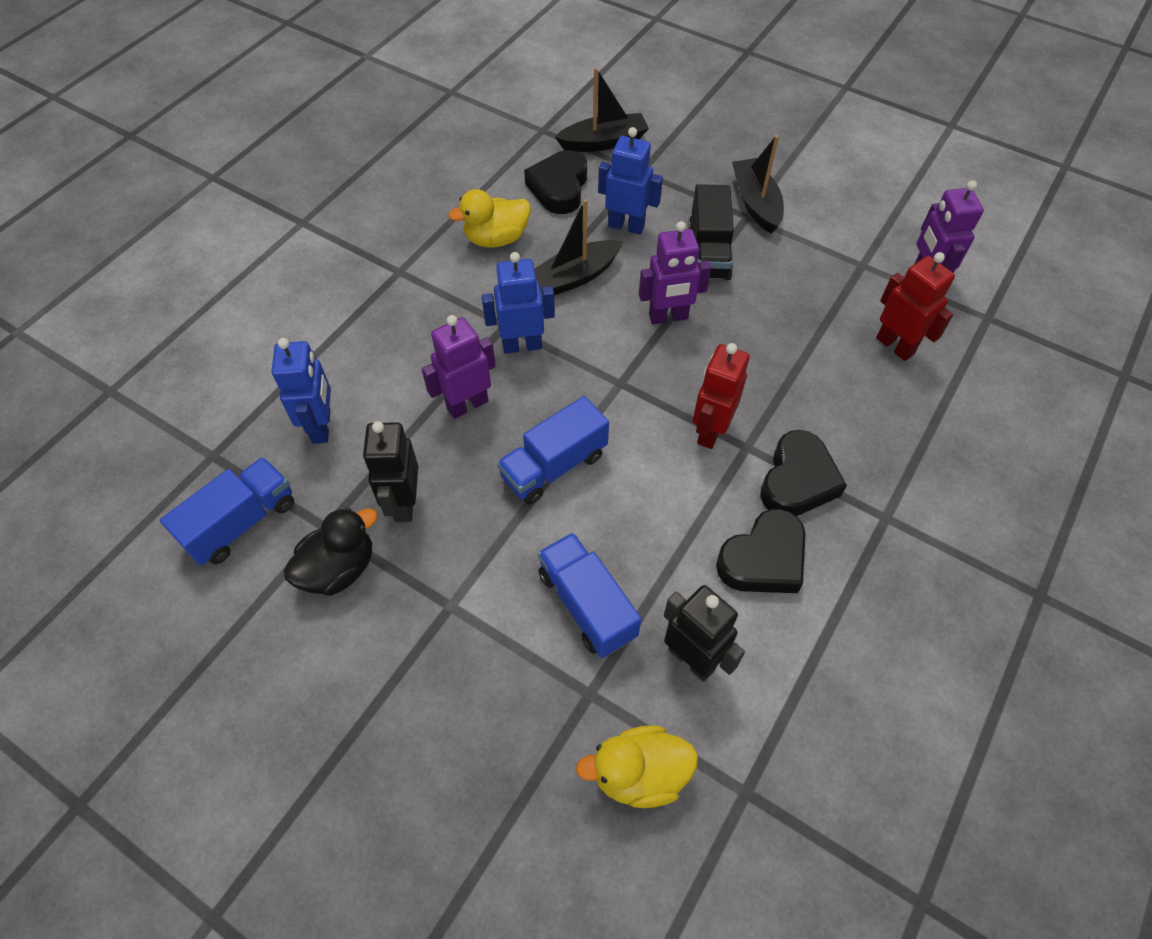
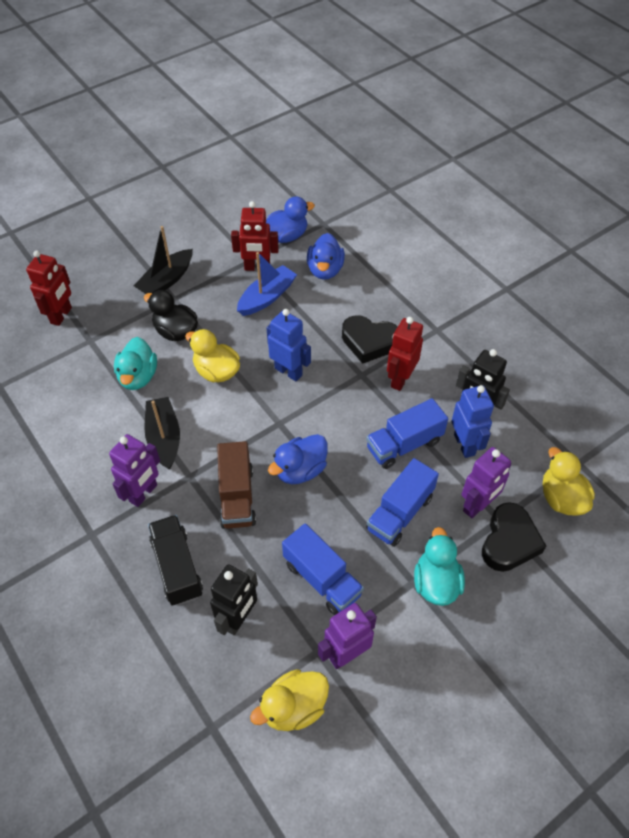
black boat: 3 -> 2
black heart: 3 -> 2
blue boat: 0 -> 1
blue duck: 0 -> 3
blue robot: 3 -> 2
brown truck: 0 -> 1
red robot: 2 -> 3
turquoise duck: 0 -> 2
yellow duck: 2 -> 3

